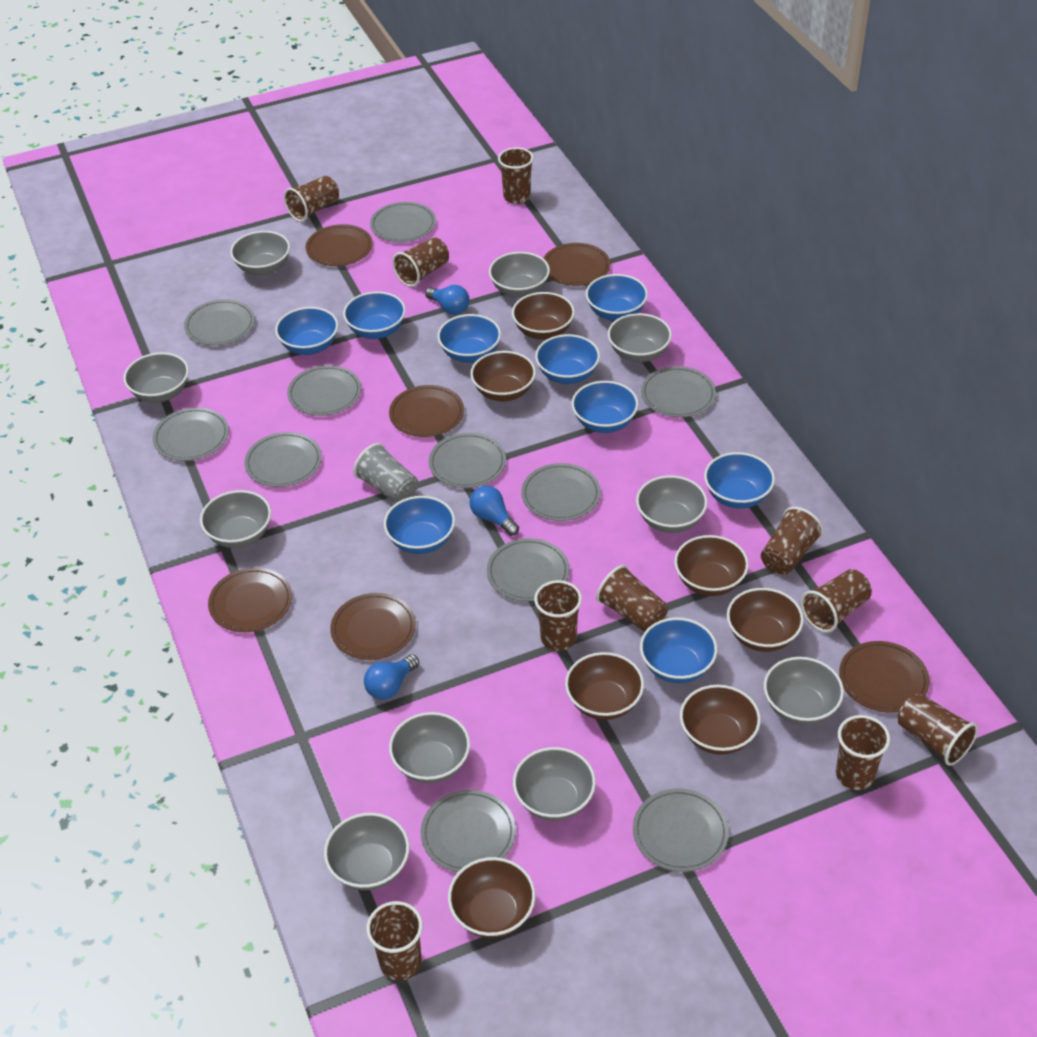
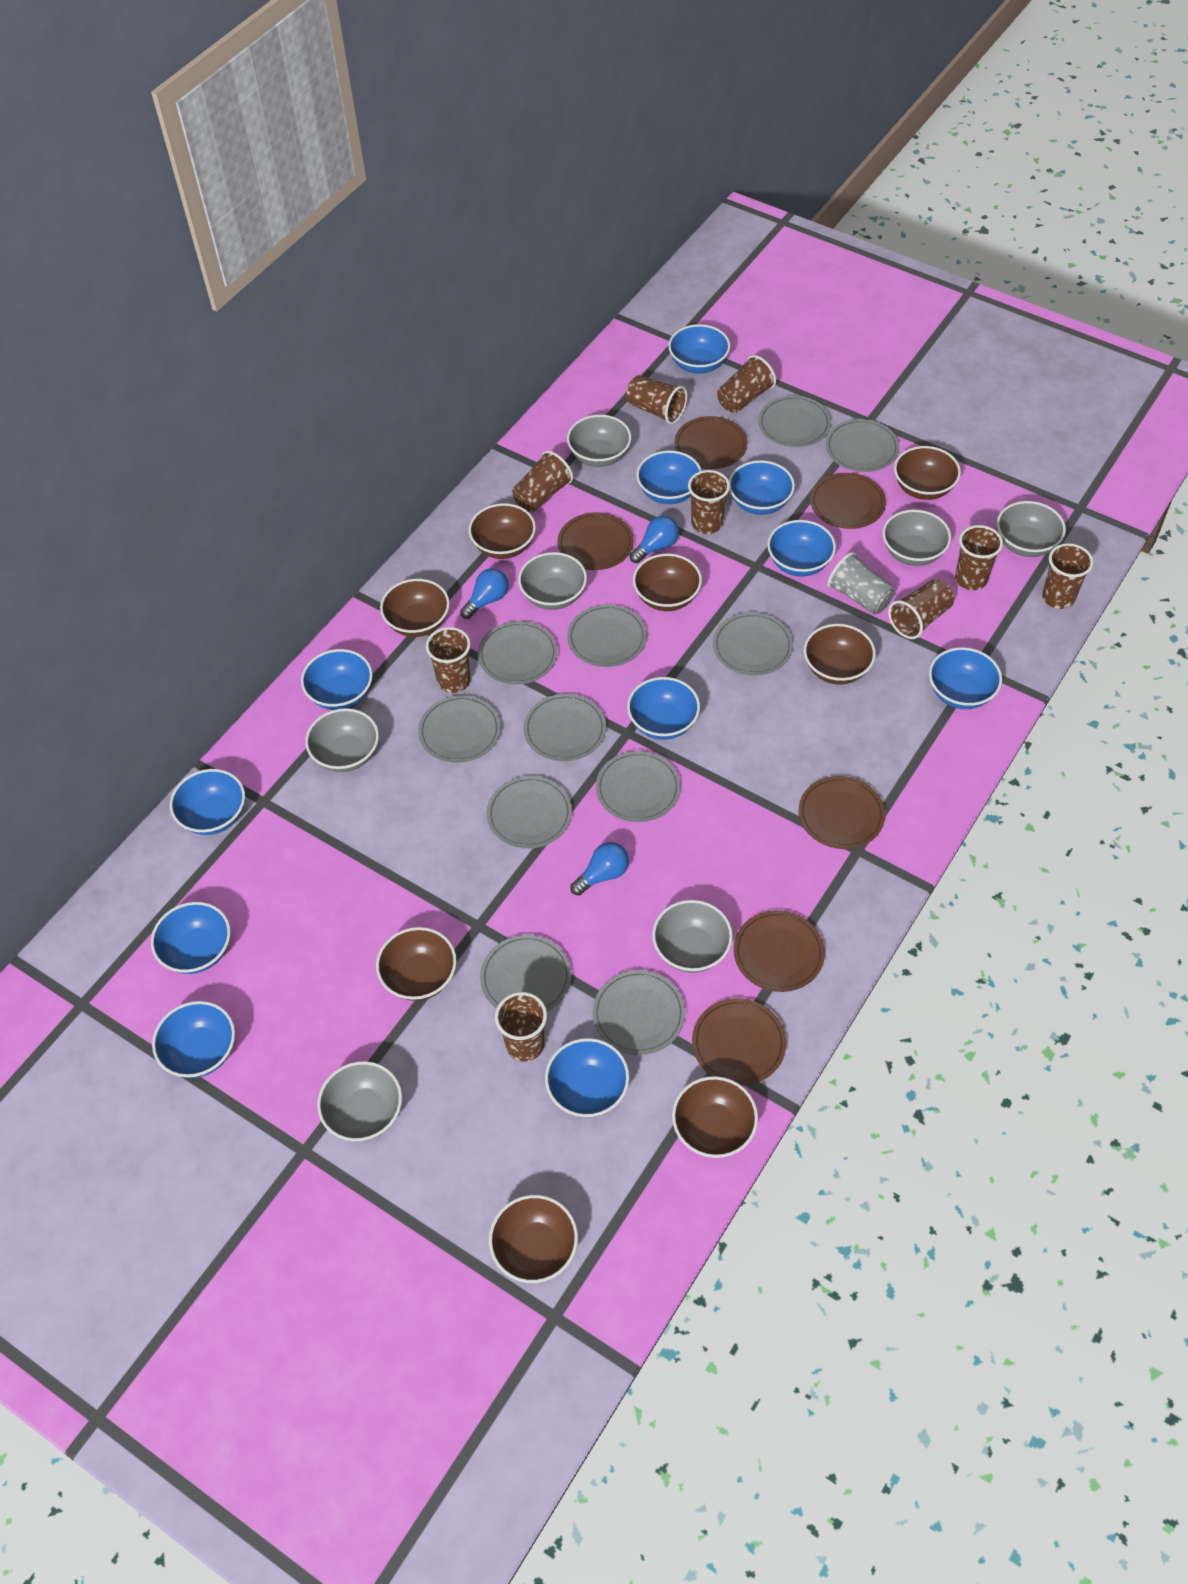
blue bowl: 9 -> 11
brown bowl: 7 -> 8
brown cup: 10 -> 9
grey bowl: 10 -> 7

